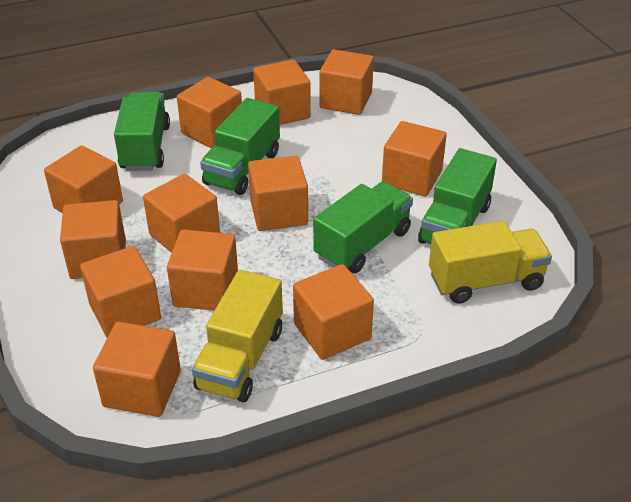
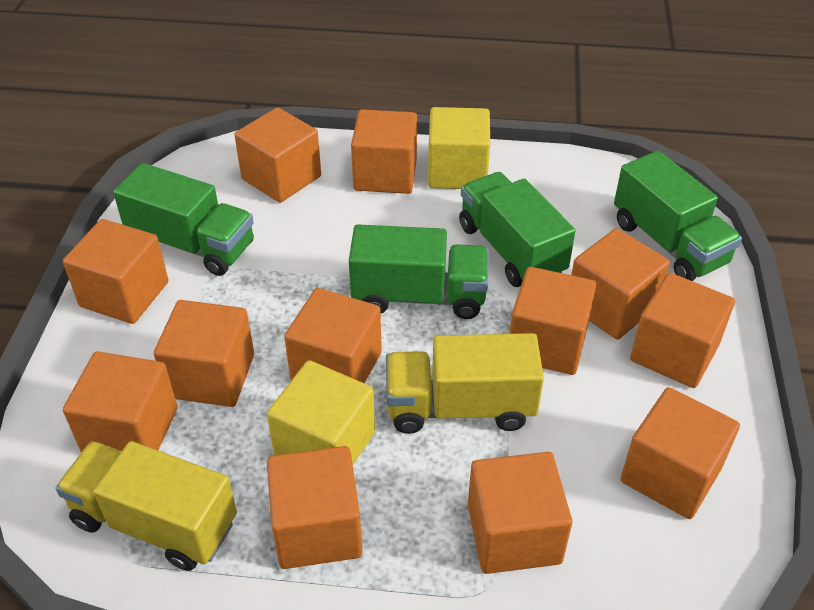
yellow cube: 0 -> 2

